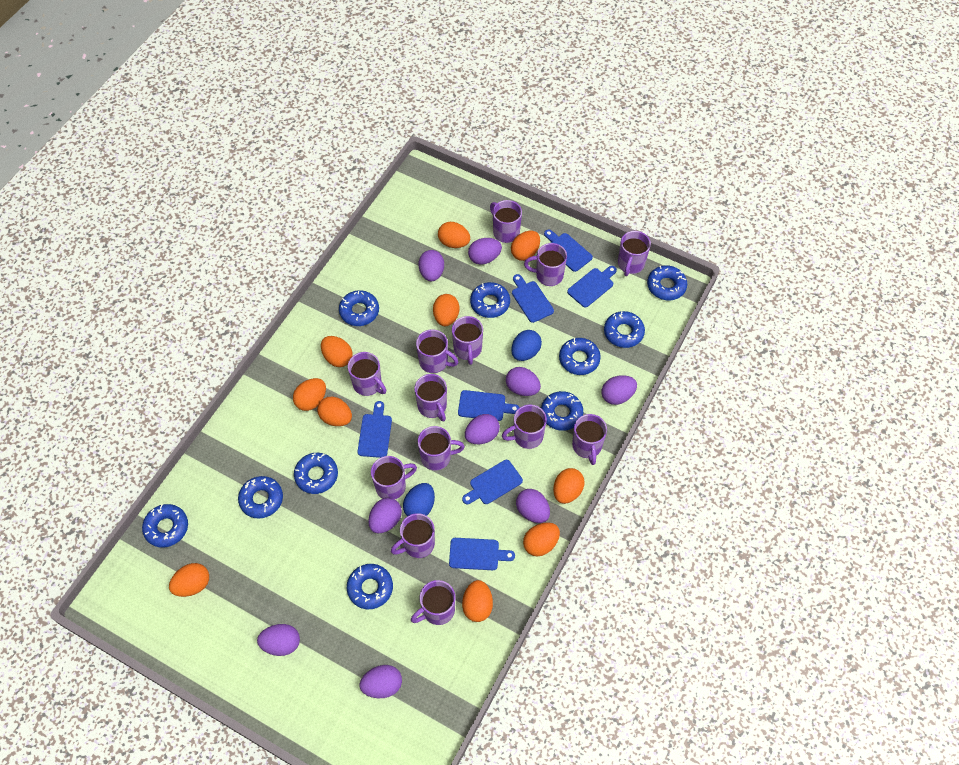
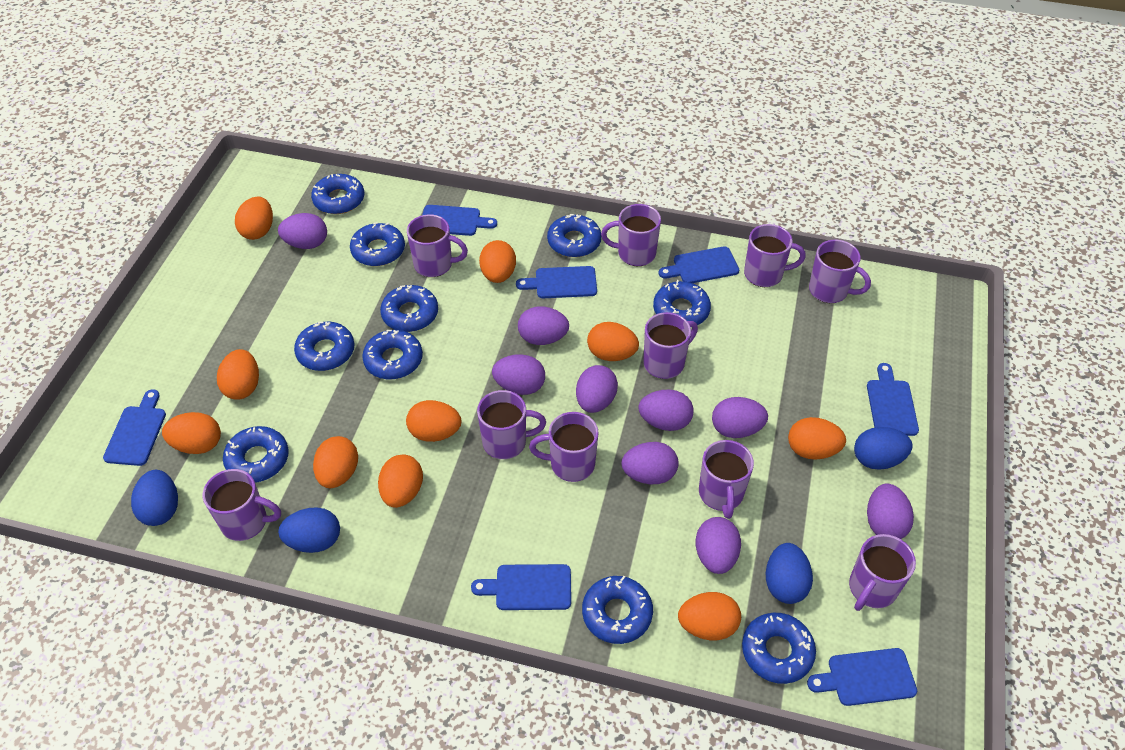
blue egg: 2 -> 4
purple mug: 13 -> 10

